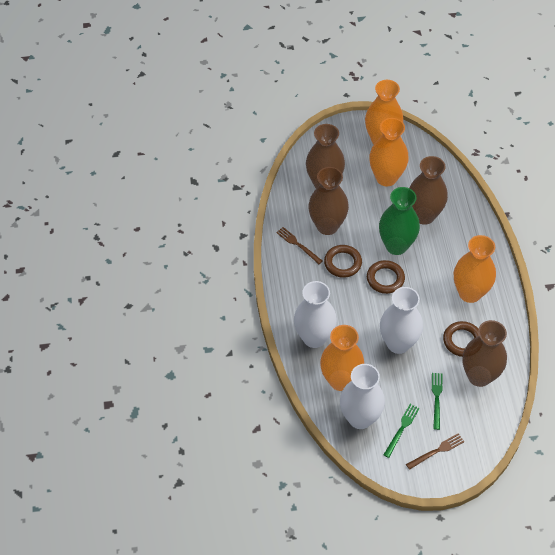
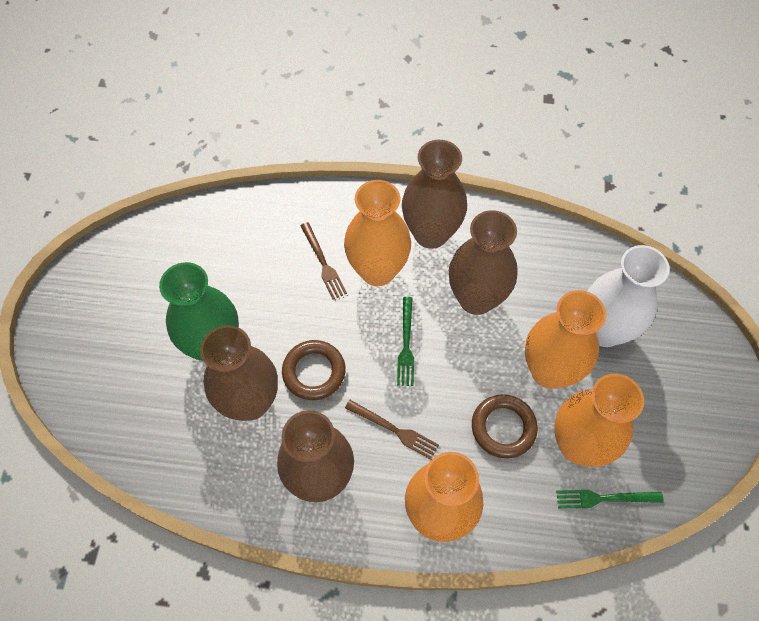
brown ring: 3 -> 2
white vase: 3 -> 1

